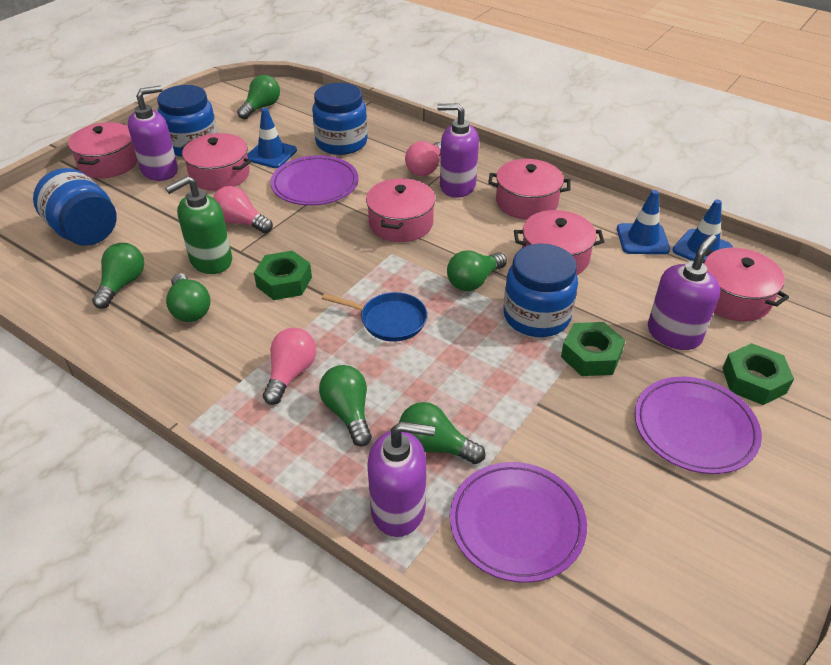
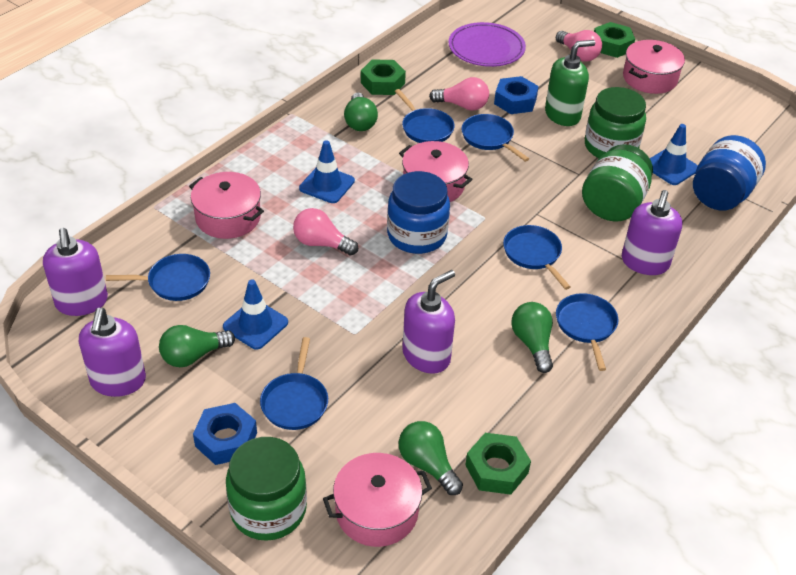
blue jar: 4 -> 2
blue nut: 0 -> 2
blue pan: 1 -> 6
green jar: 0 -> 3
green light bulb: 6 -> 4
pink pot: 6 -> 4
purple plate: 3 -> 1

